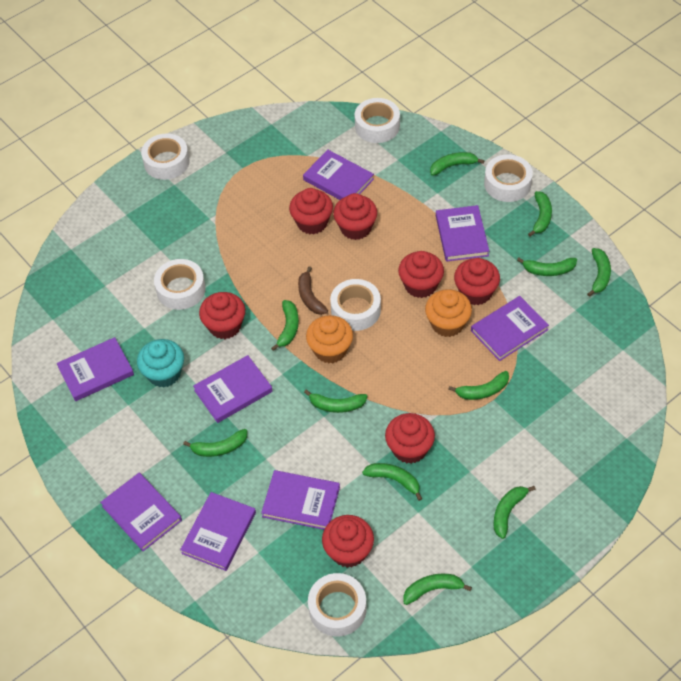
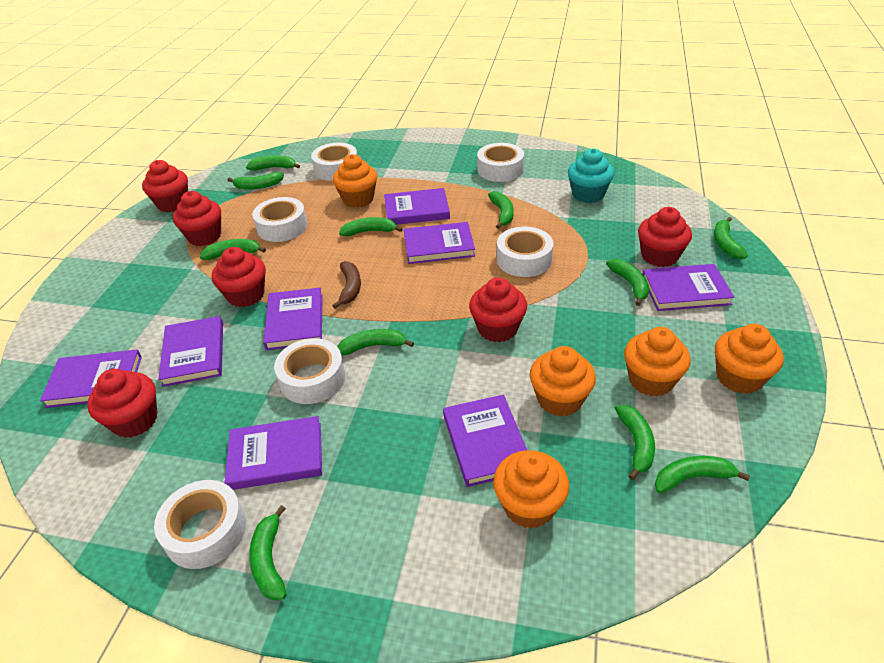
orange cupcake: 2 -> 5
red cupcake: 7 -> 6

